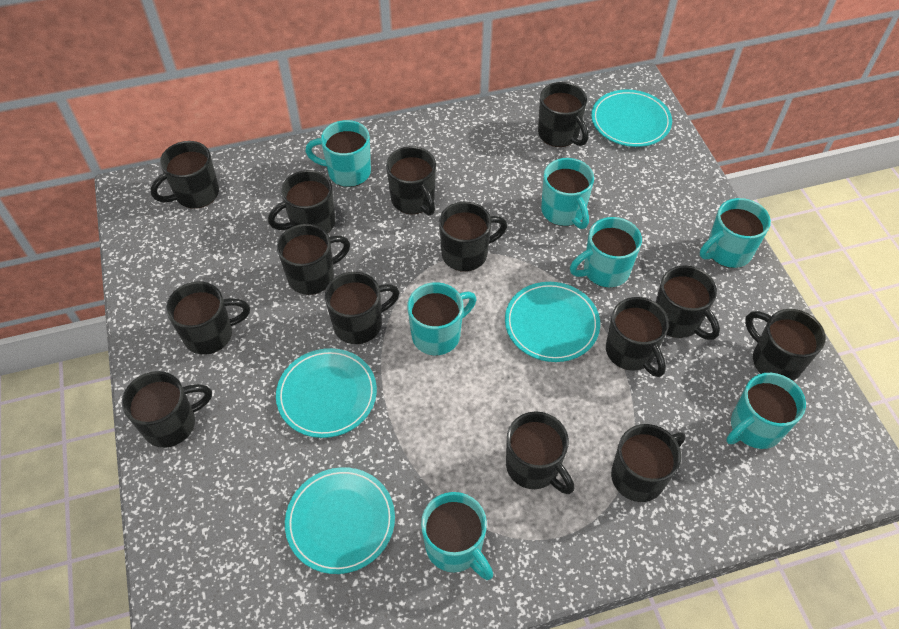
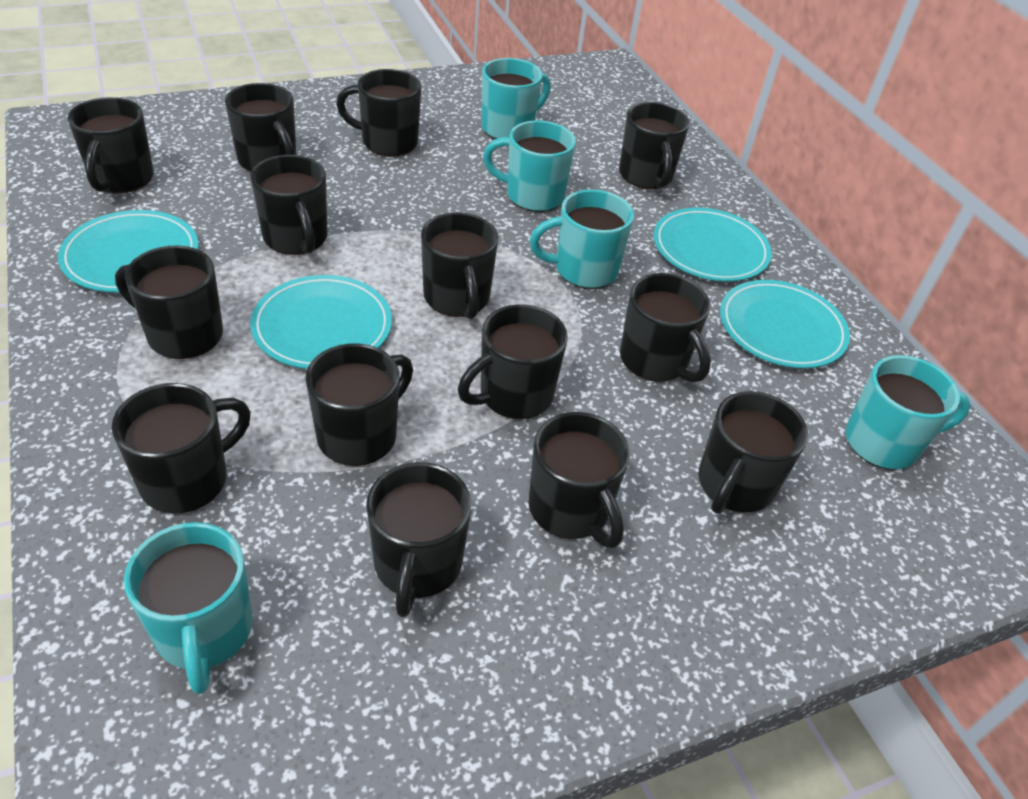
turquoise mug: 7 -> 5

